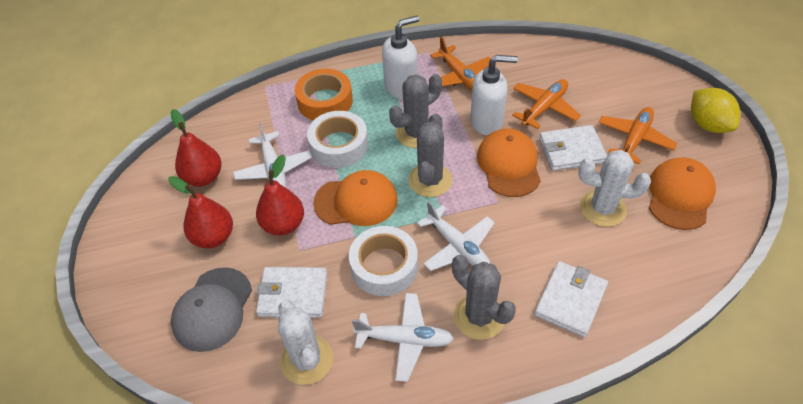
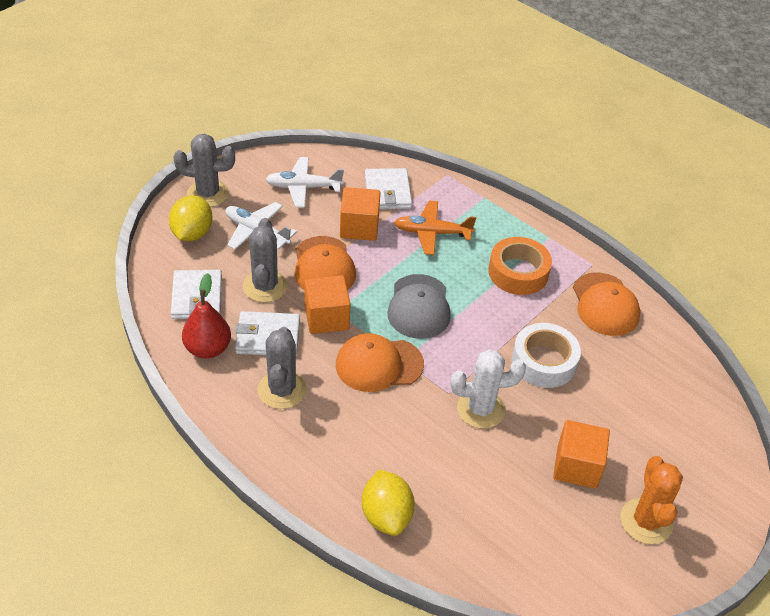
orange cactus: 0 -> 1
orange cube: 0 -> 3
orange plane: 3 -> 1
red pear: 3 -> 1
white cactus: 2 -> 1
white plane: 3 -> 2
white soap dispenser: 2 -> 0
white tape: 2 -> 1
yellow lemon: 1 -> 2

